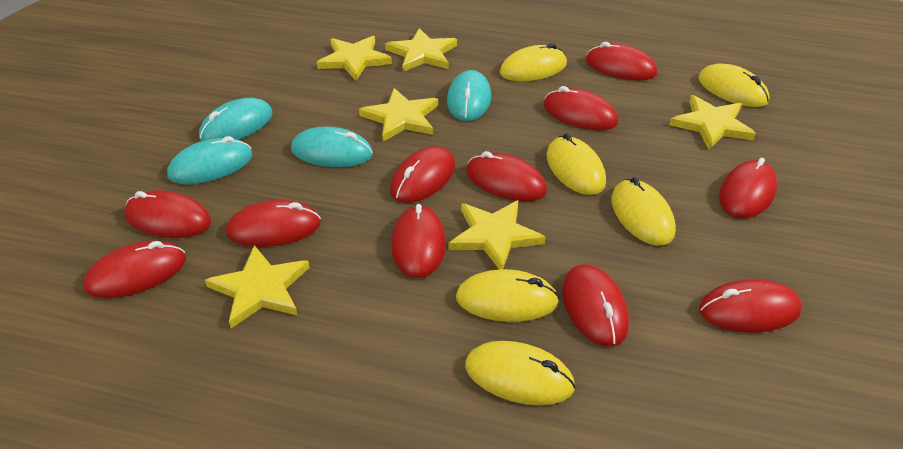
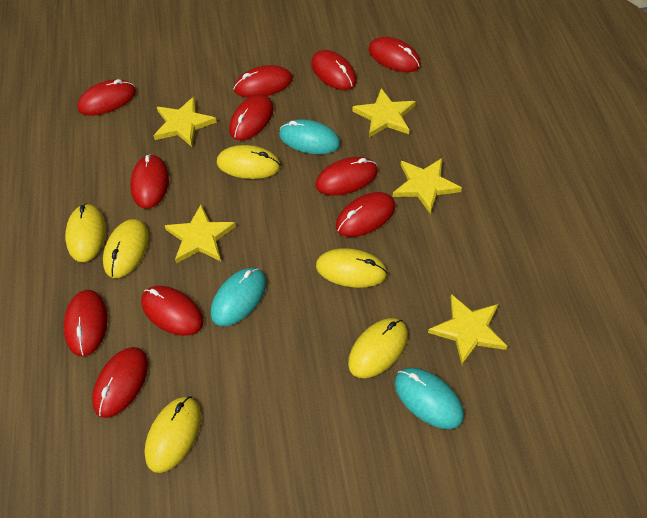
turquoise mouse: 4 -> 3
yellow star: 6 -> 5

